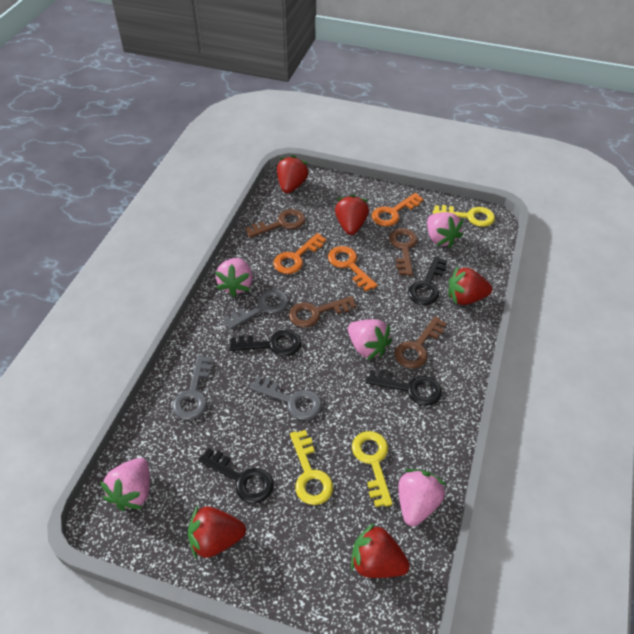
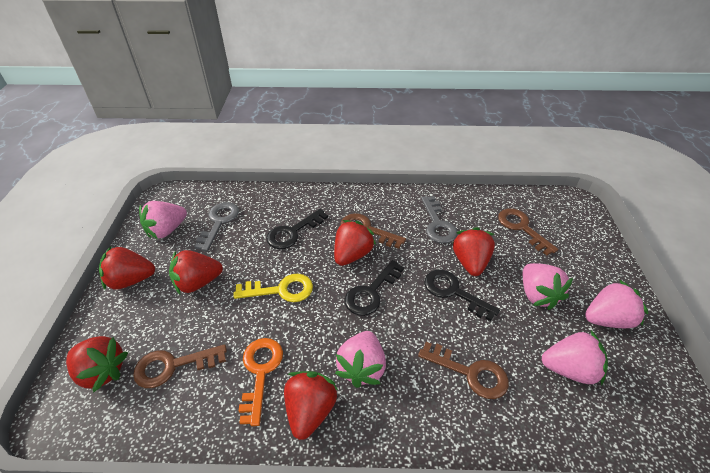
black key: 4 -> 3
grey key: 3 -> 2
orange key: 3 -> 1
red strawberry: 5 -> 6
yellow key: 3 -> 1

